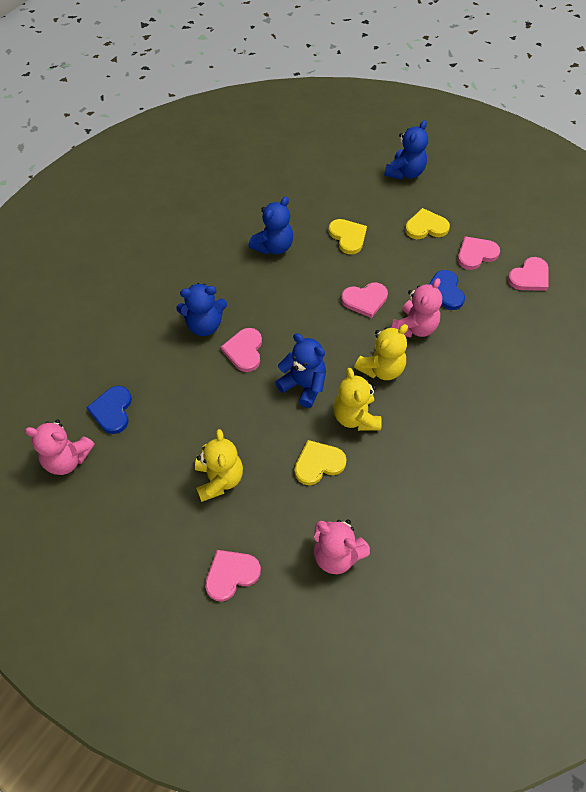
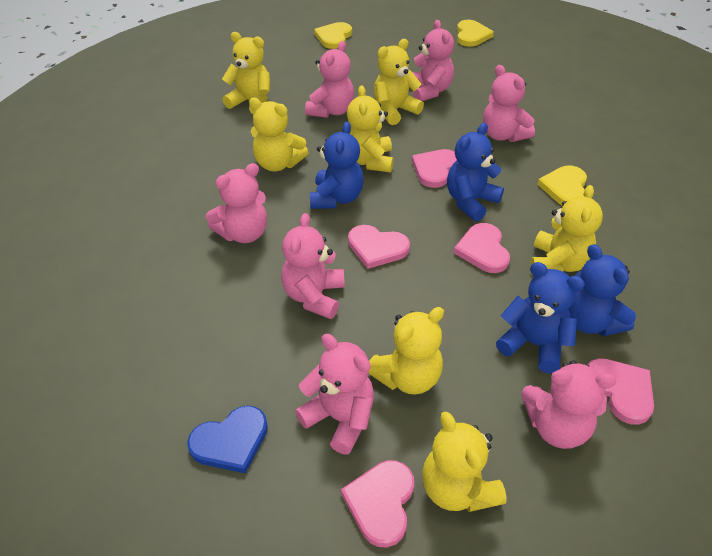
blue heart: 2 -> 1
pink teddy bear: 3 -> 7
yellow teddy bear: 3 -> 7

